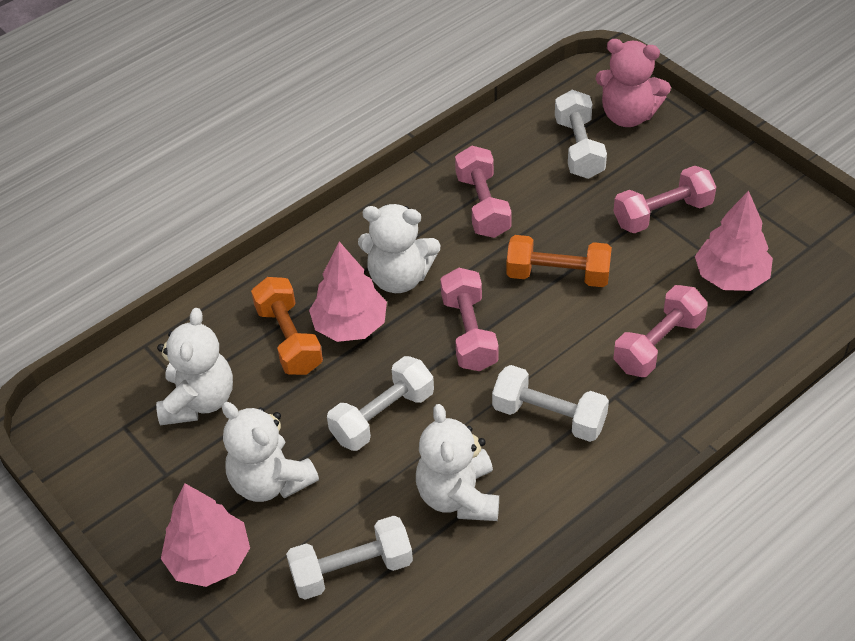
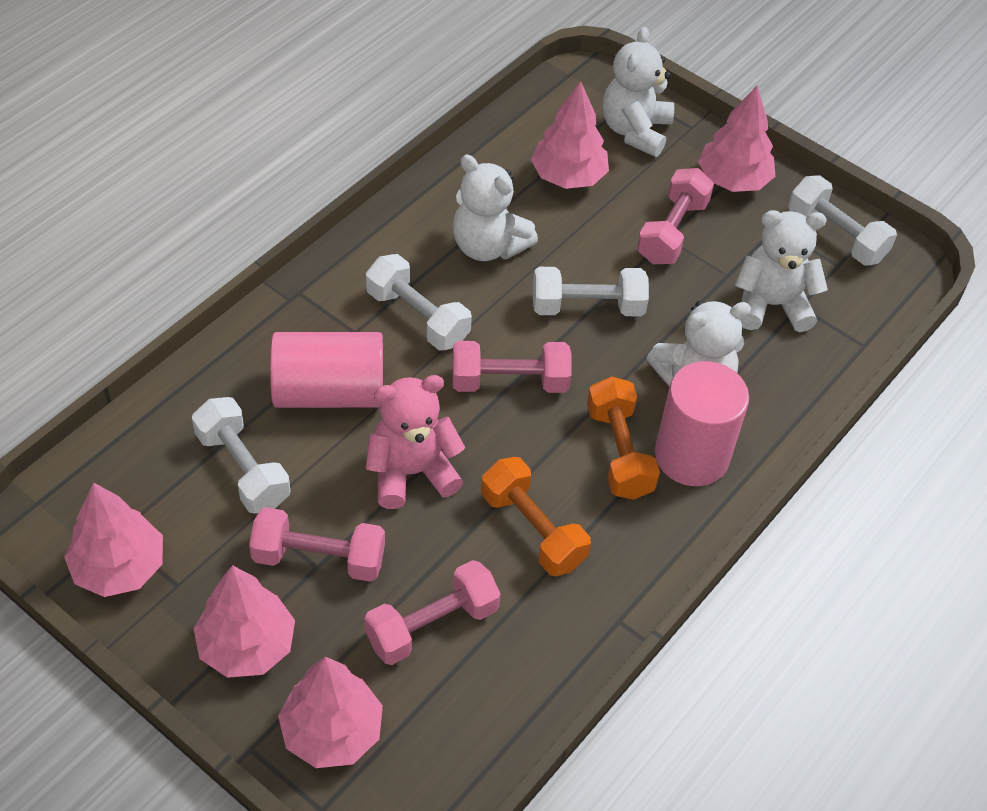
pink cylinder: 0 -> 2
pink tree: 3 -> 5

